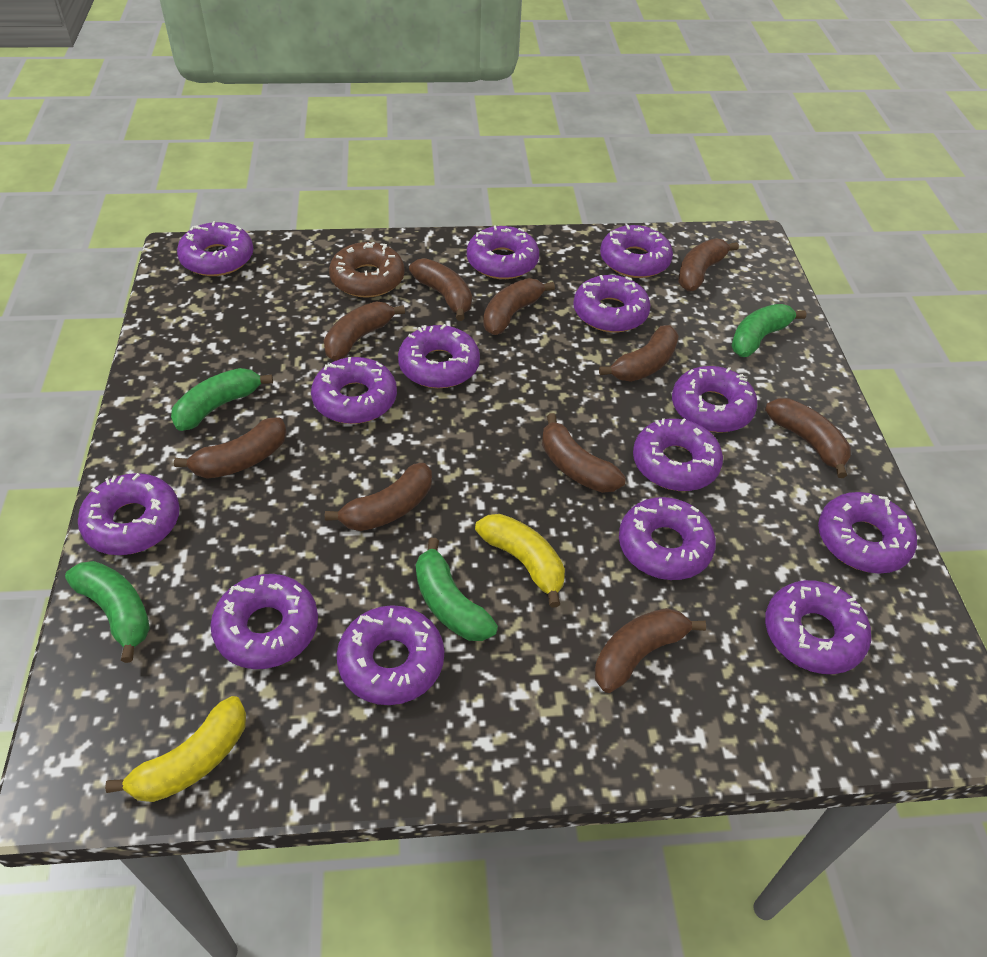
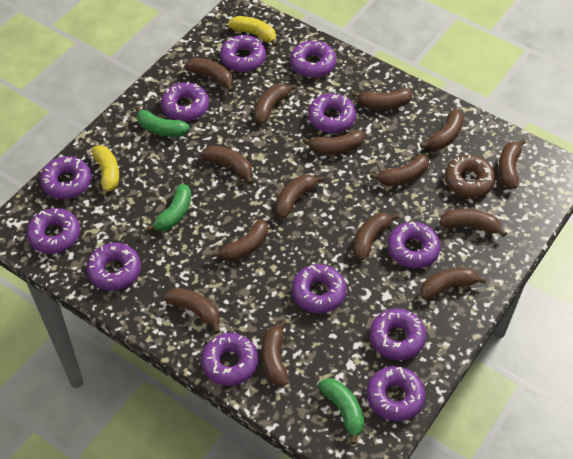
brown banana: 10 -> 15
green banana: 4 -> 3
purple donut: 14 -> 12

